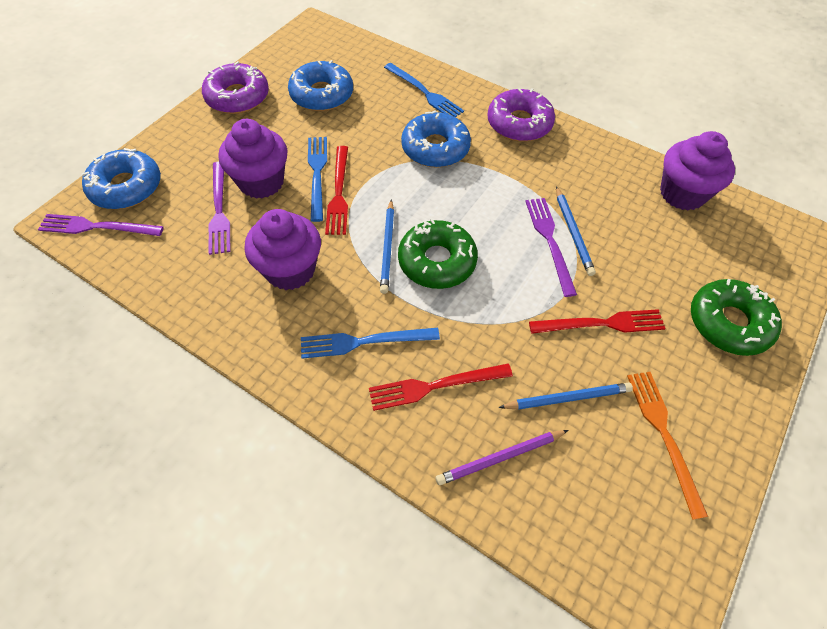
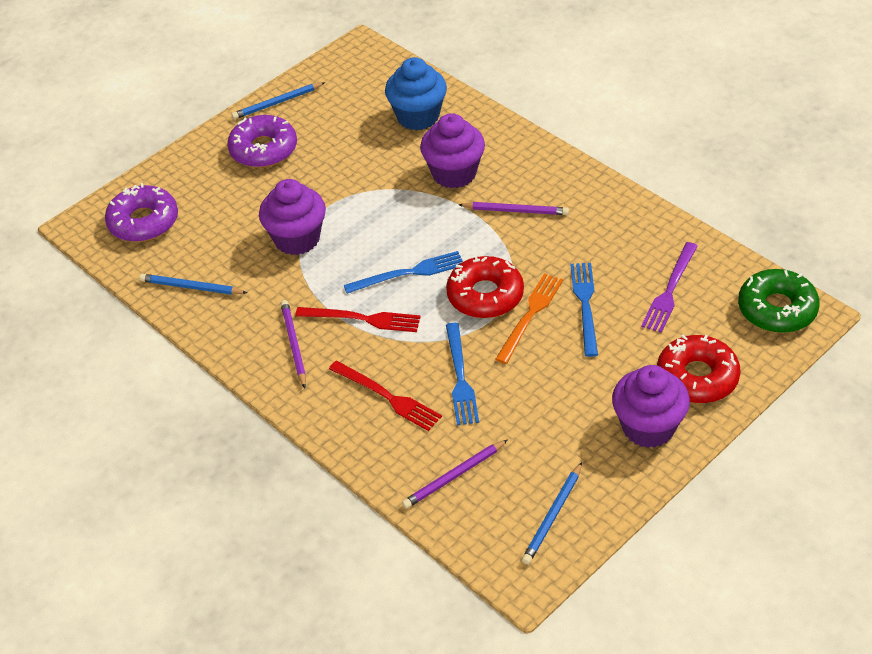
blue cupcake: 0 -> 1
blue donut: 3 -> 0
green donut: 2 -> 1
purple fork: 3 -> 1
purple pencil: 1 -> 3
red donut: 0 -> 2
red fork: 3 -> 2

